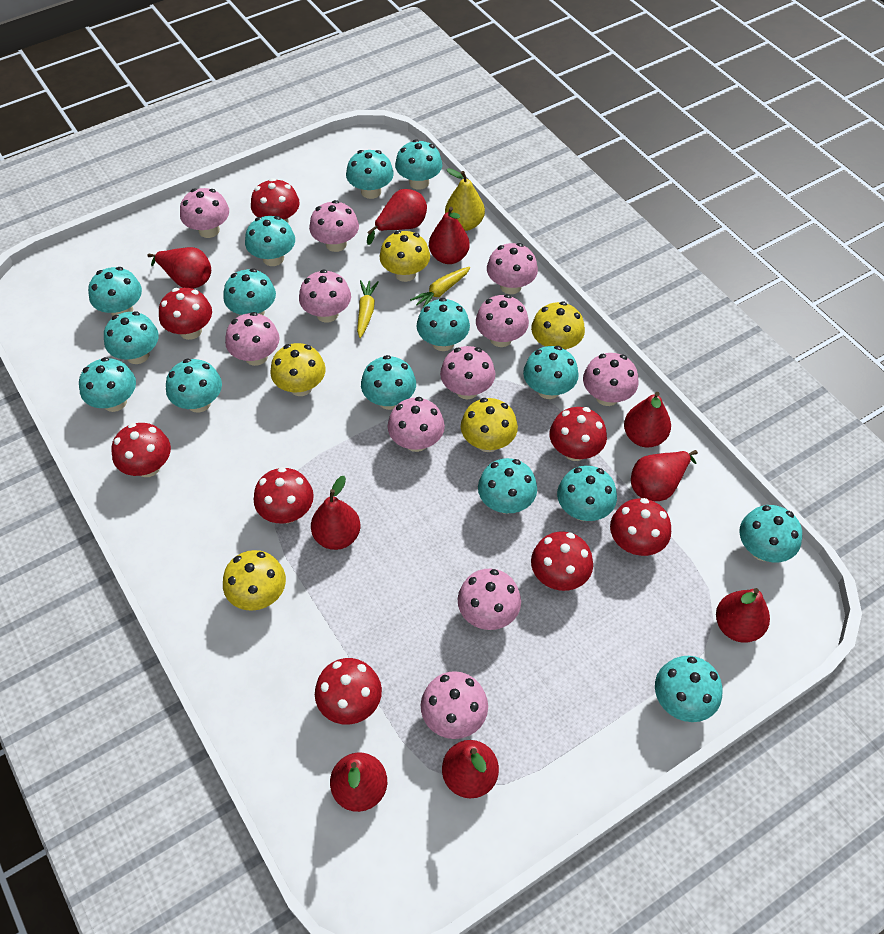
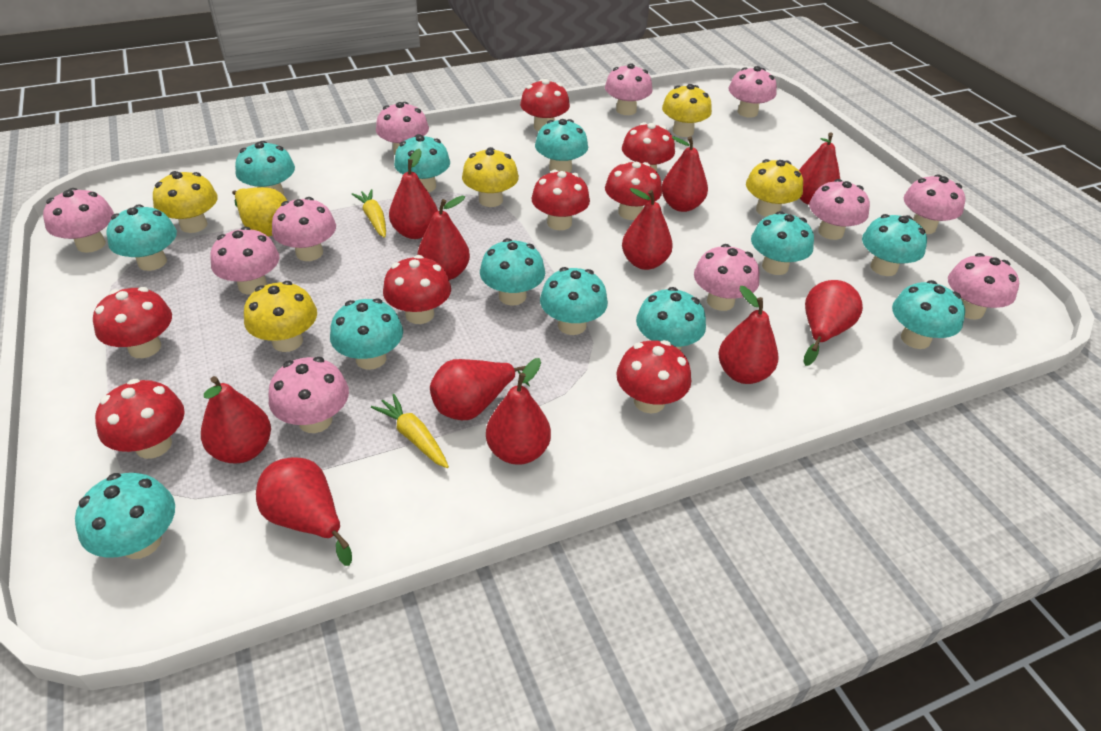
red pear: 9 -> 11
turquoise mushroom: 15 -> 12

